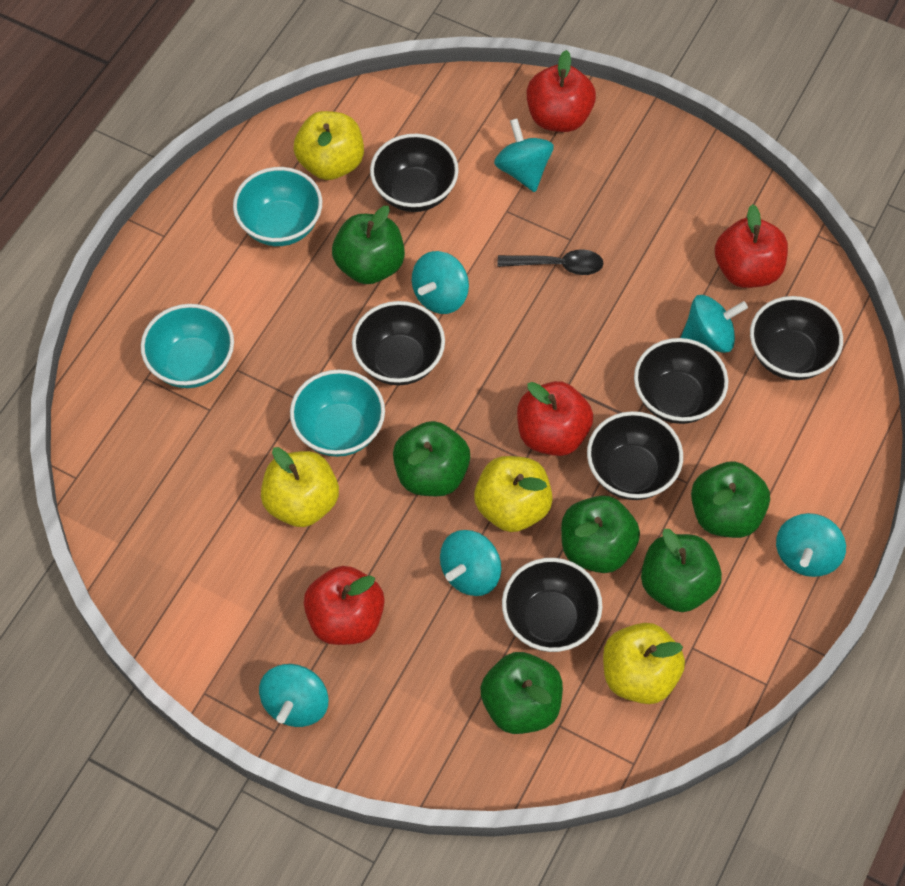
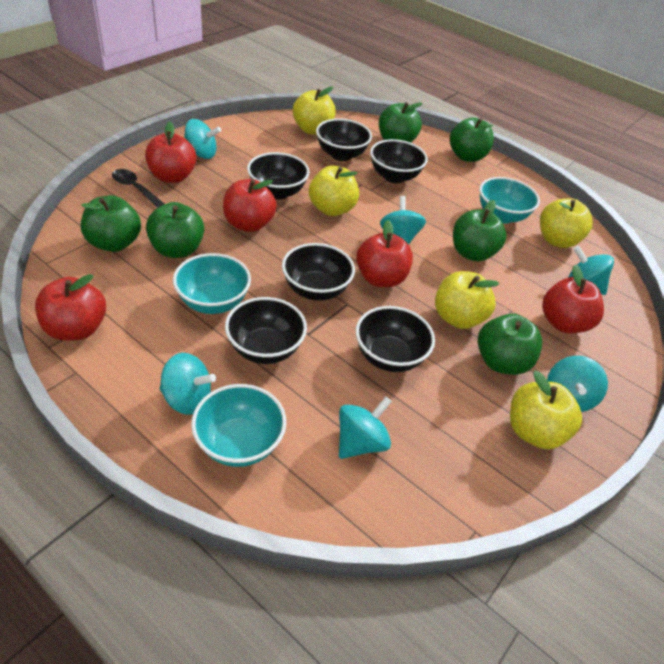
red apple: 4 -> 5
yellow apple: 4 -> 5

